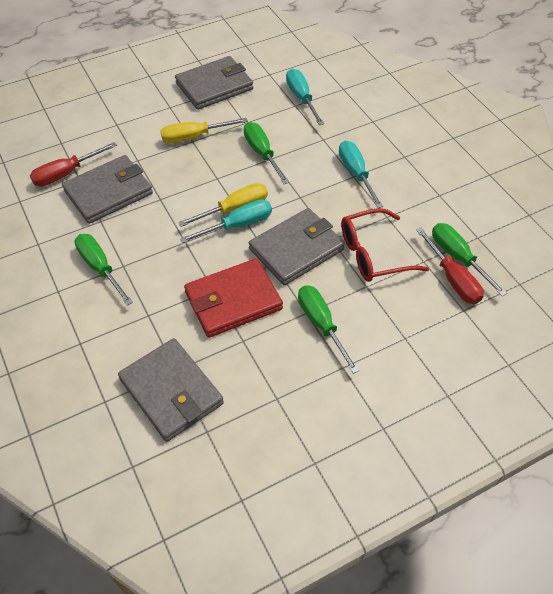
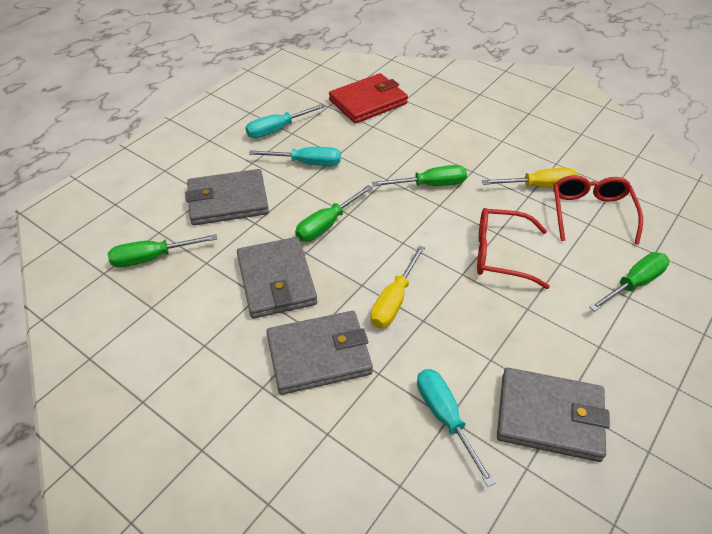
red glasses: 1 -> 2
red screwdriver: 2 -> 0

